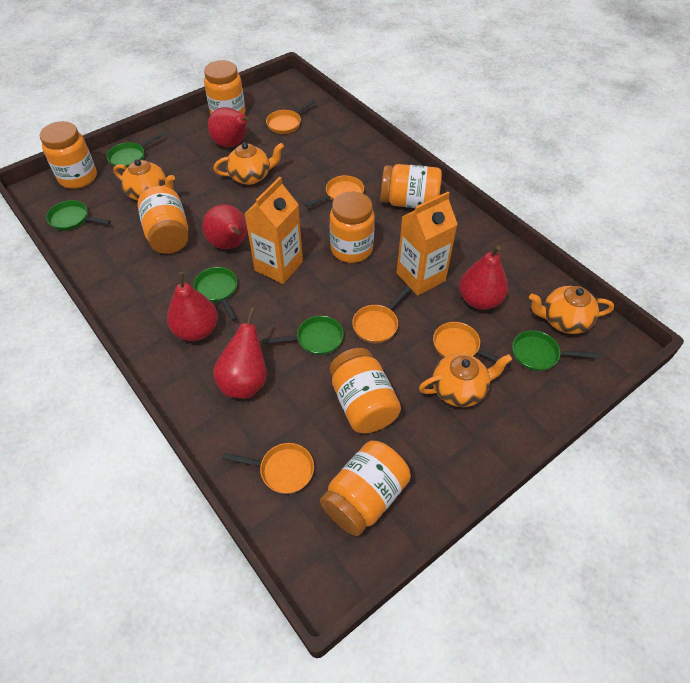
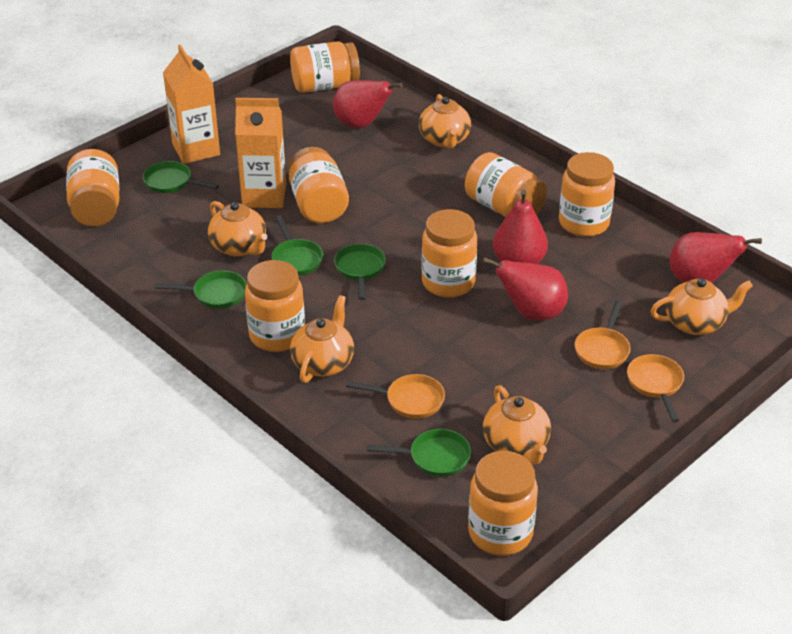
orange jar: 7 -> 8
orange pan: 5 -> 3
orange teapot: 4 -> 5
red pear: 5 -> 4

